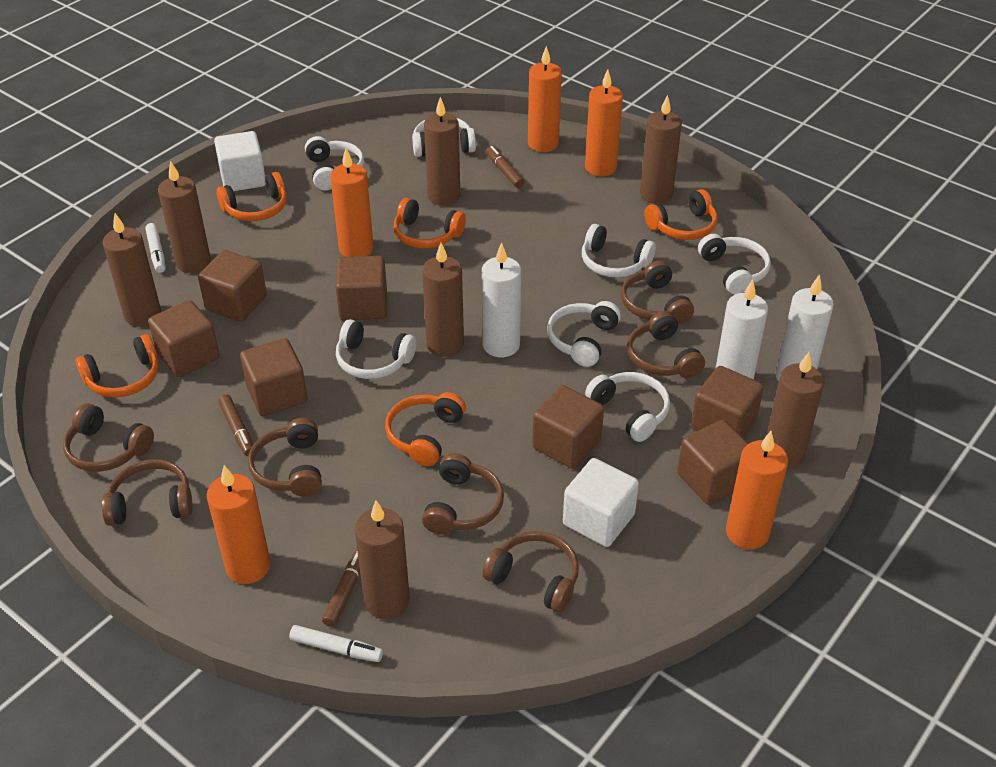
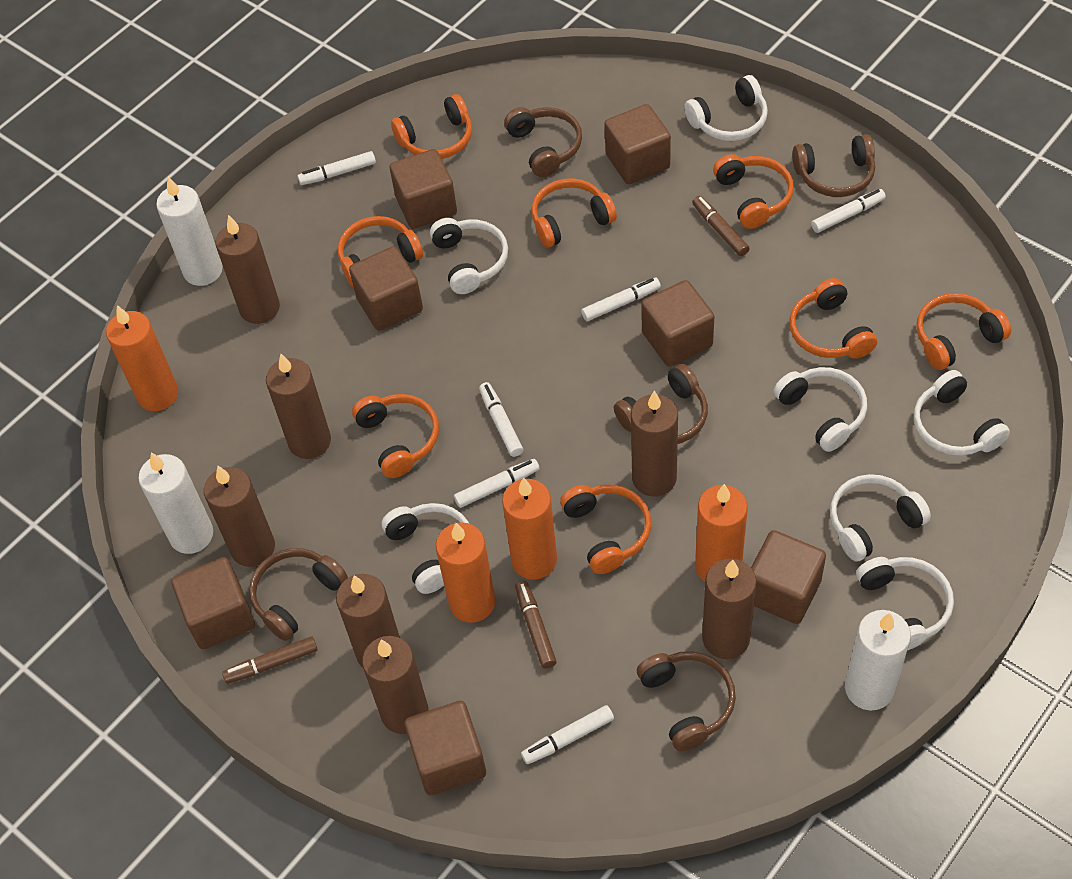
brown headphones: 7 -> 5
orange candle: 5 -> 4
orange headphones: 5 -> 8
white cube: 2 -> 0
white marker: 2 -> 6

